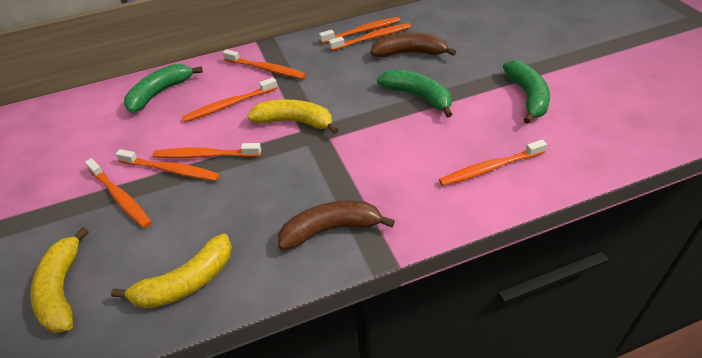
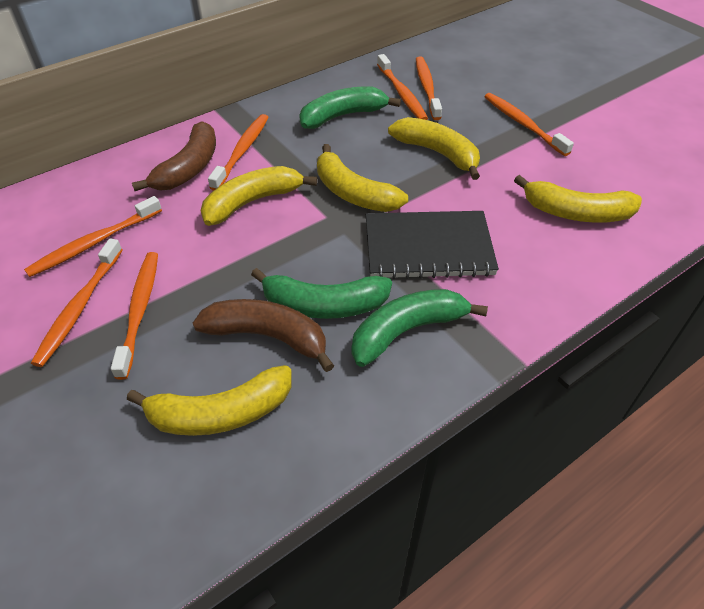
black notebook: 0 -> 1
orange toothbrush: 8 -> 7
yellow banana: 3 -> 5

